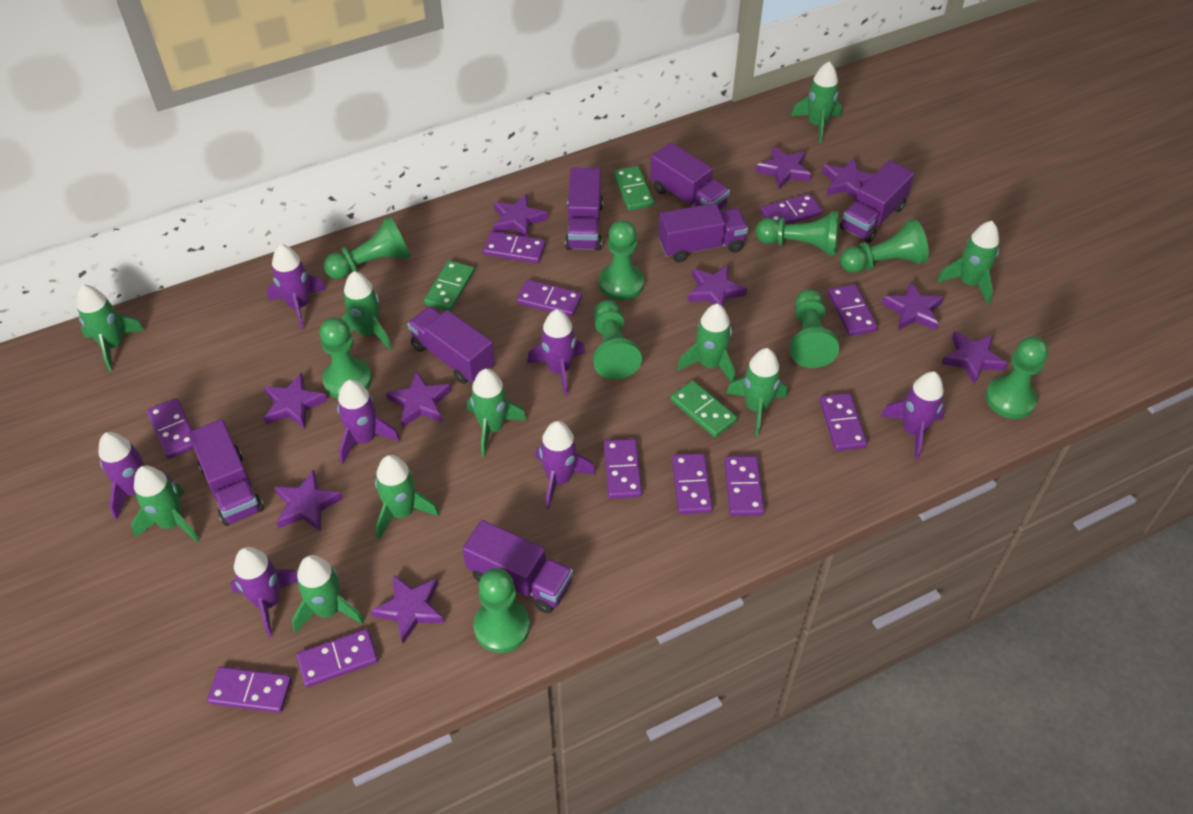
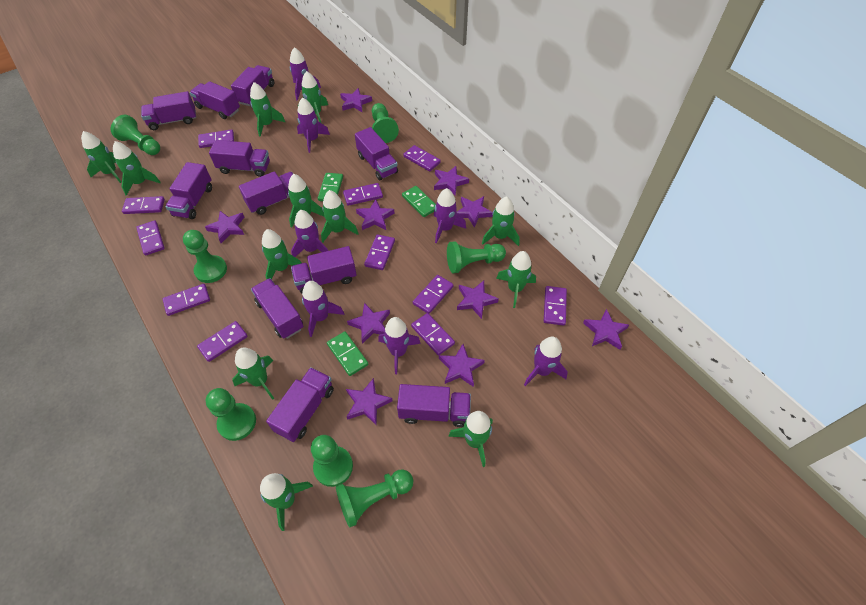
green pawn: 9 -> 7
green rocket: 10 -> 12
purple truck: 7 -> 11

